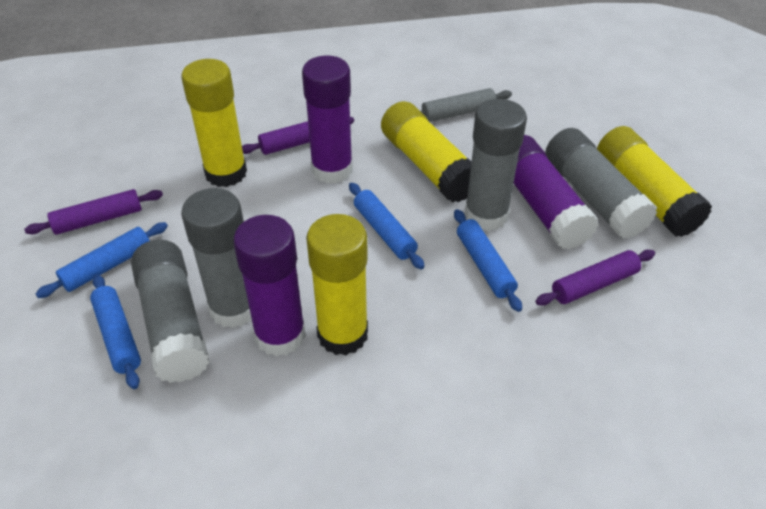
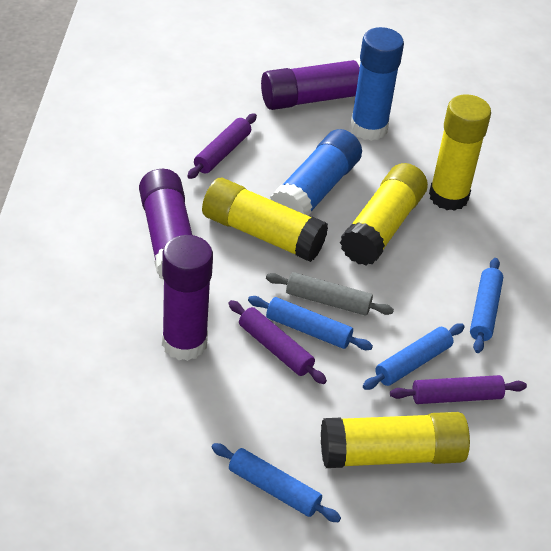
blue glue stick: 0 -> 2
grey glue stick: 4 -> 0

